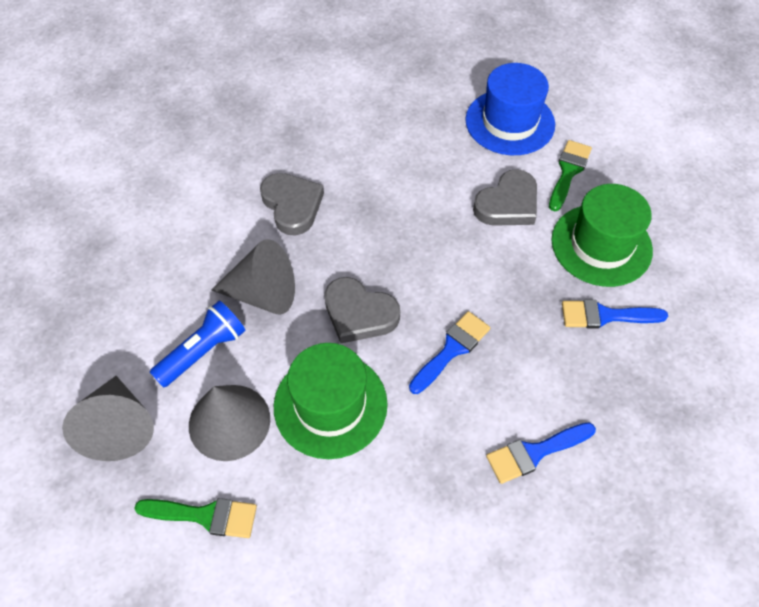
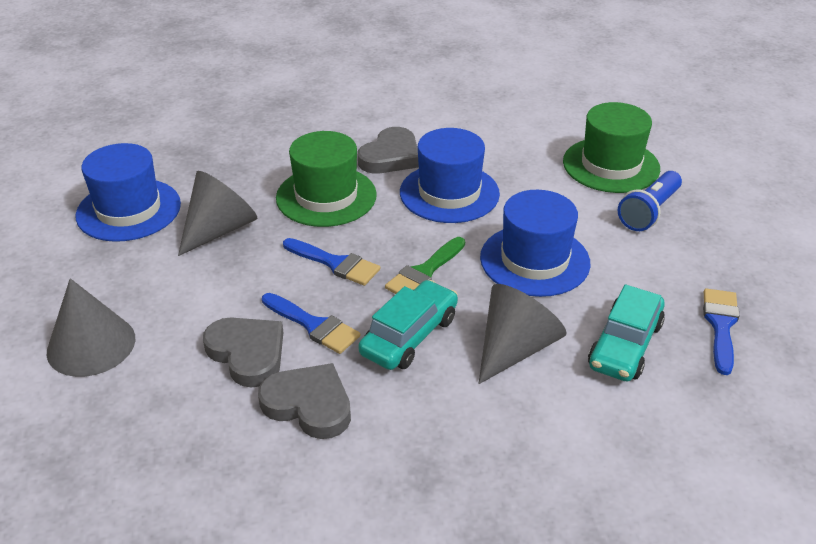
blue hat: 1 -> 3
green brush: 2 -> 1
turquoise car: 0 -> 2

